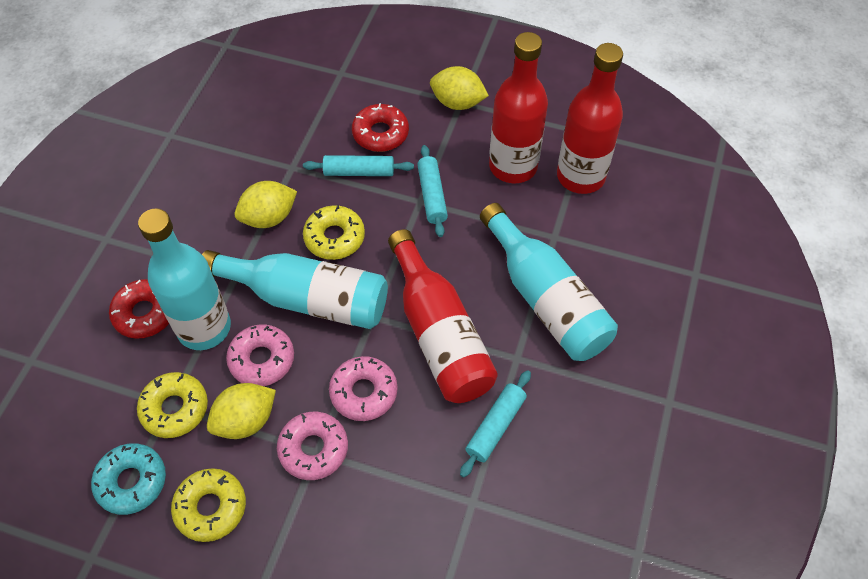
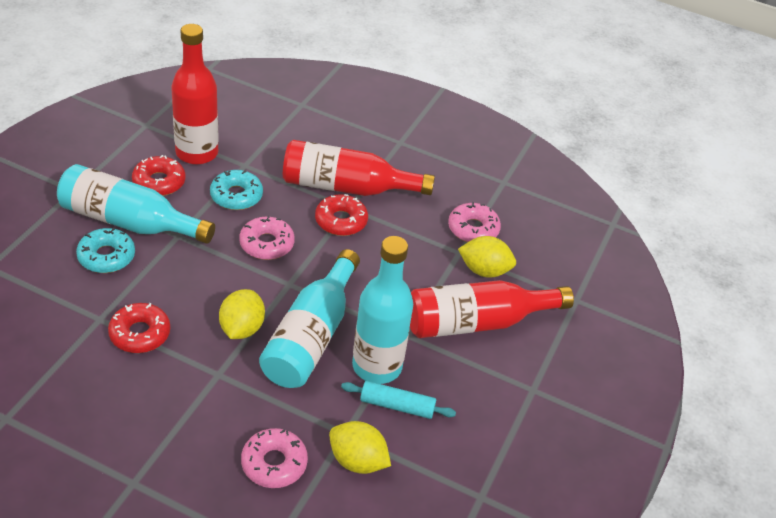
red donut: 2 -> 3
turquoise donut: 1 -> 2
turquoise rolling pin: 3 -> 1
yellow donut: 3 -> 0

